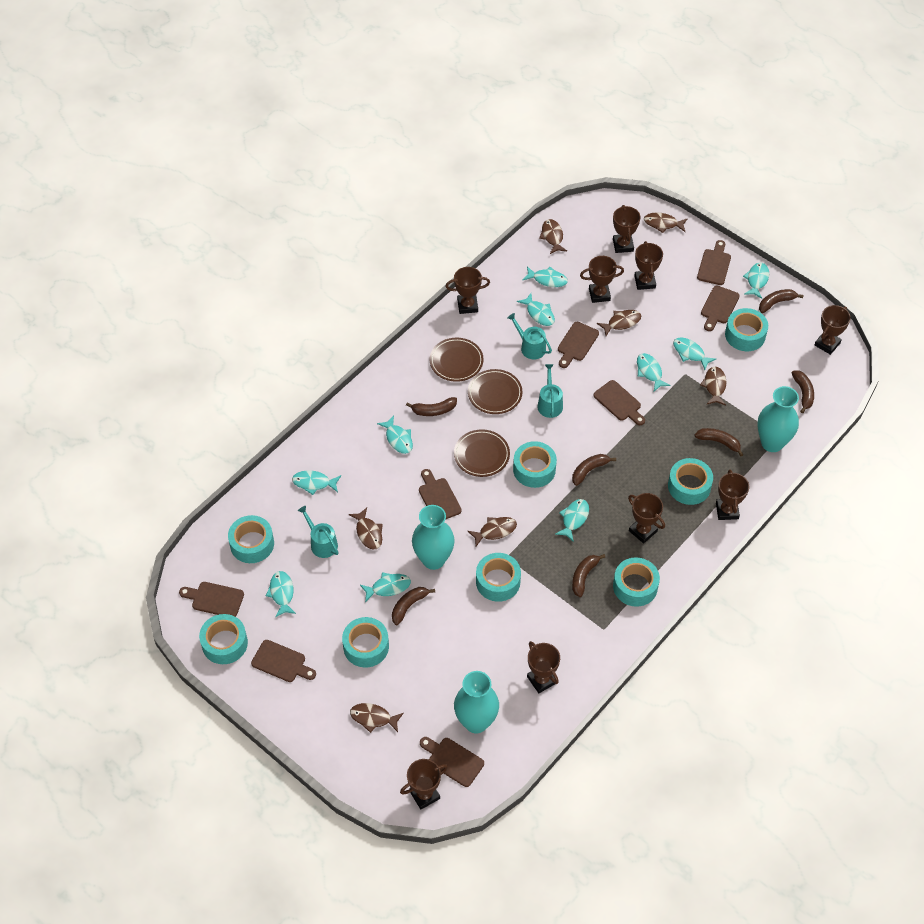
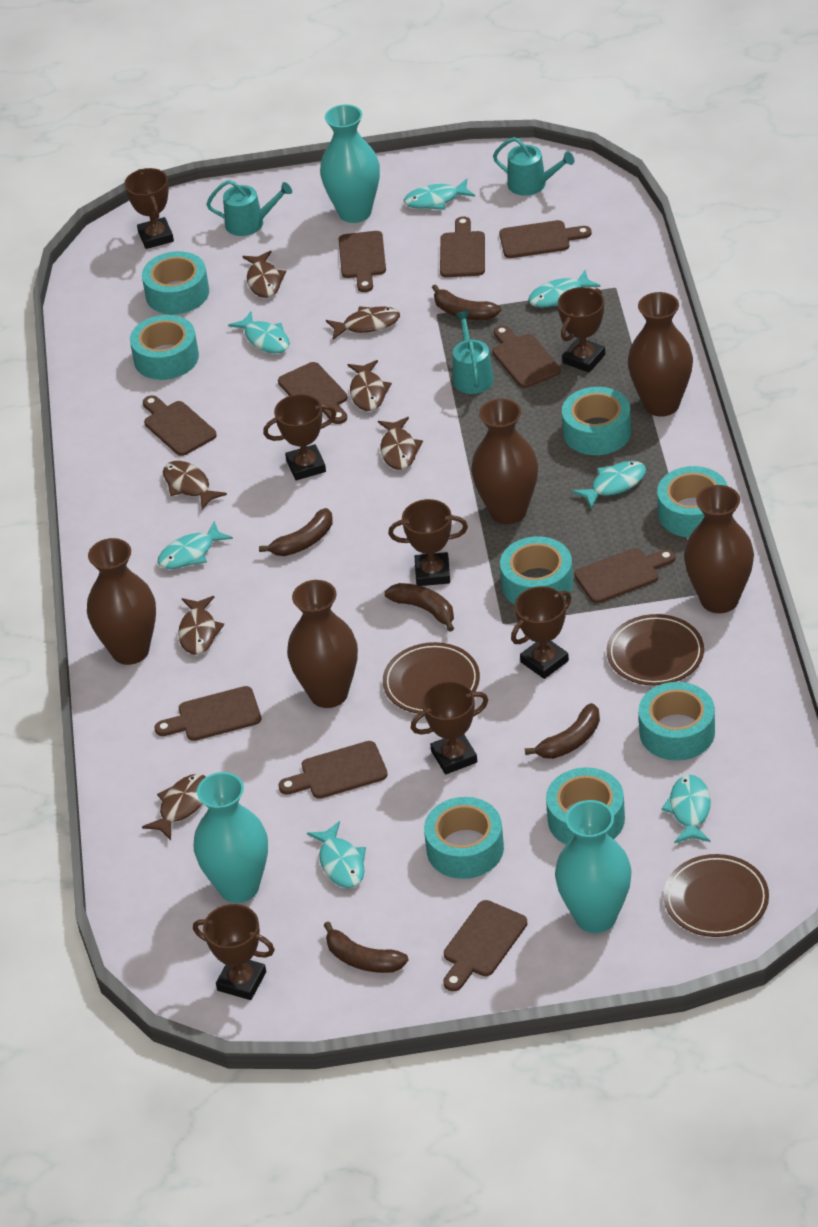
brown banana: 7 -> 5
brown cutting board: 8 -> 10
brown trophy: 9 -> 7
brown vase: 0 -> 5
turquoise fish: 10 -> 7

